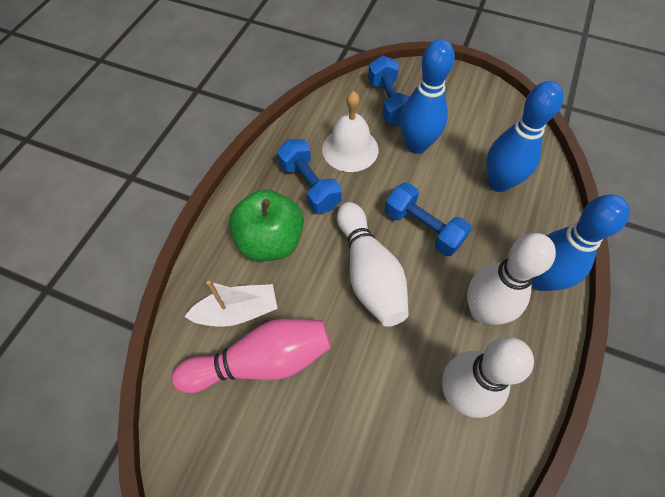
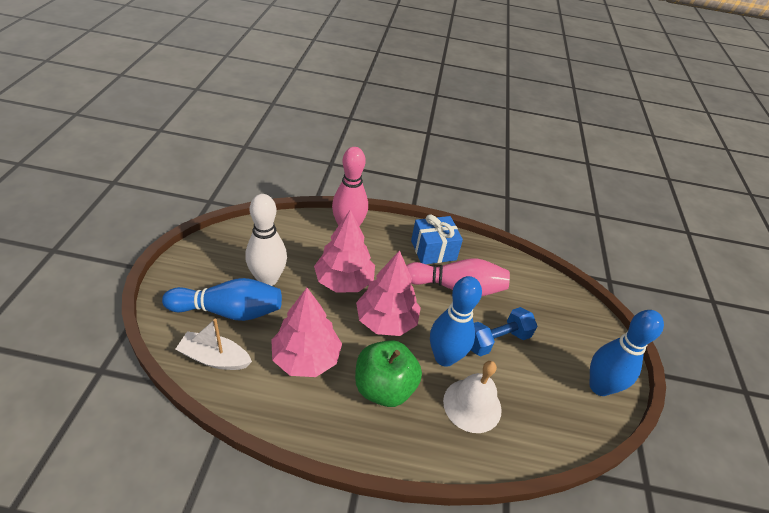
blue dumbbell: 3 -> 1
blue gift: 0 -> 1
pink bowling pin: 1 -> 2
pink tree: 0 -> 3
white bowling pin: 3 -> 1

